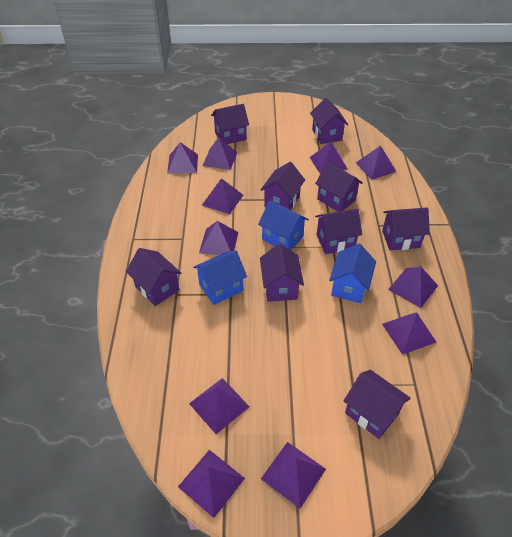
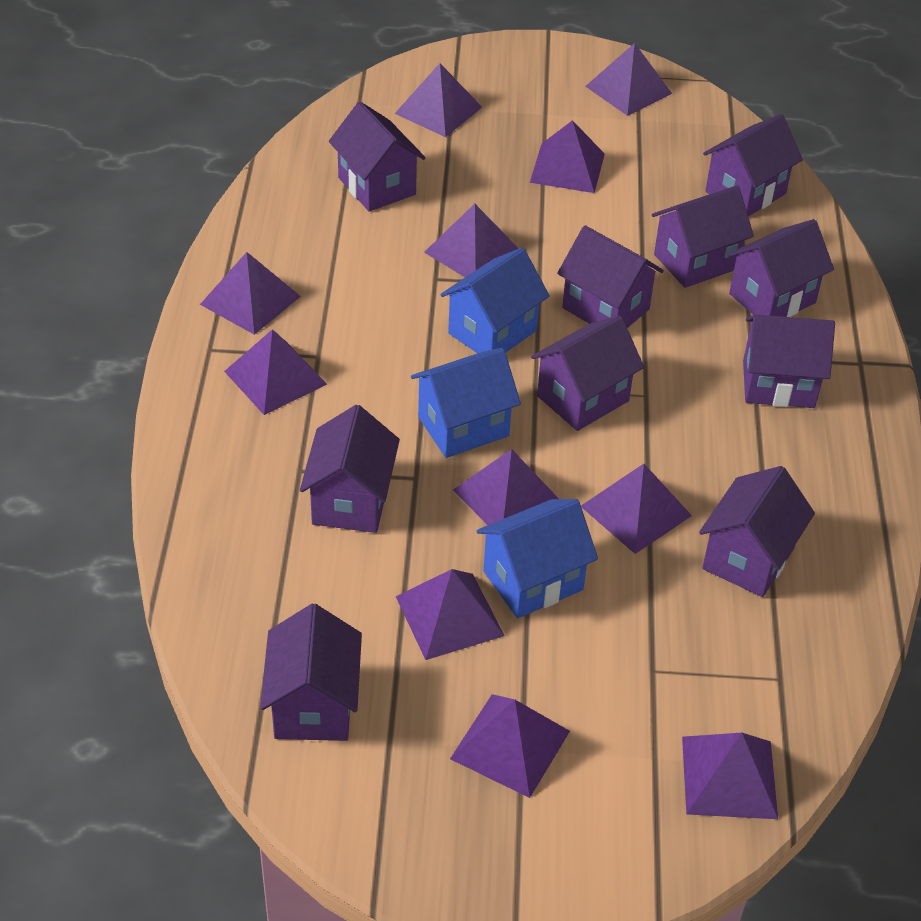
purple house: 9 -> 10

